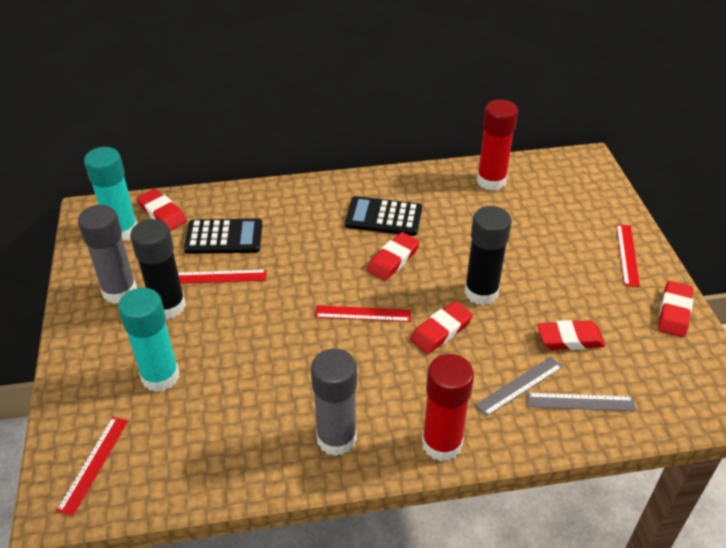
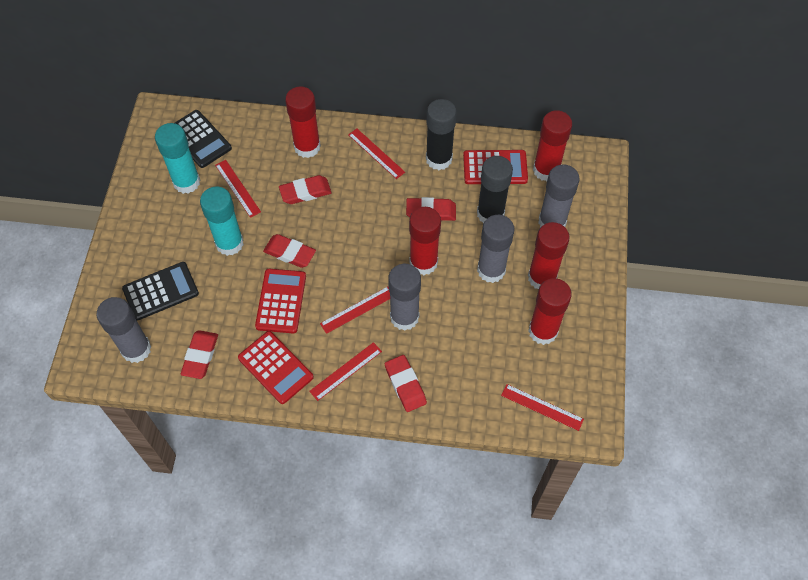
grey glue stick: 2 -> 4
grey ruler: 2 -> 0
red calculator: 0 -> 3
red glue stick: 2 -> 5
red ruler: 4 -> 5

